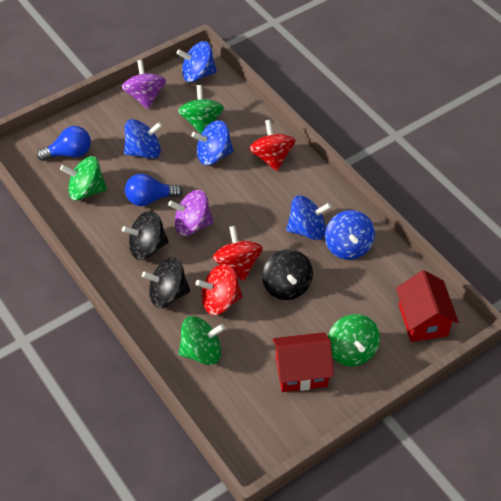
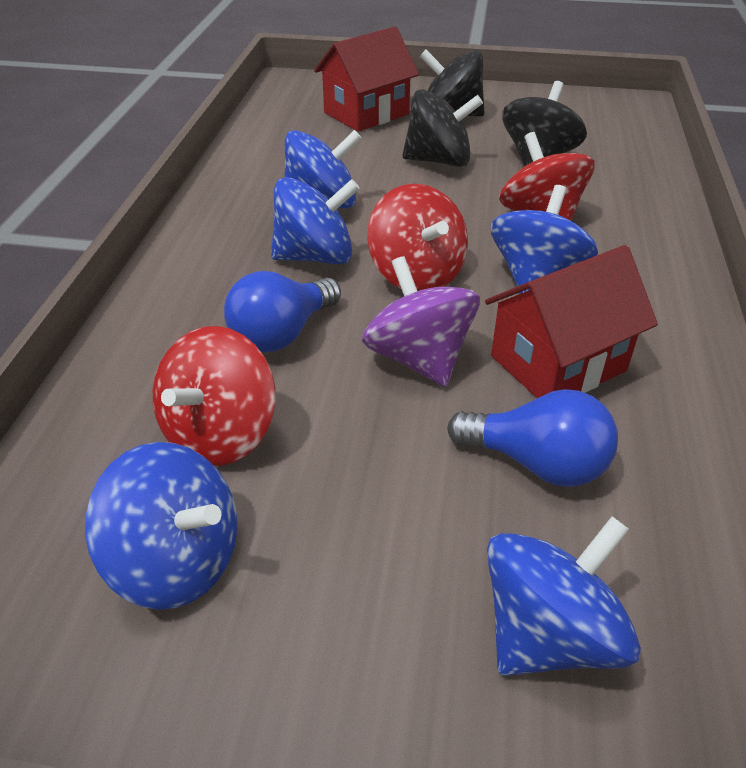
green spinning top: 4 -> 0
purple spinning top: 2 -> 1

